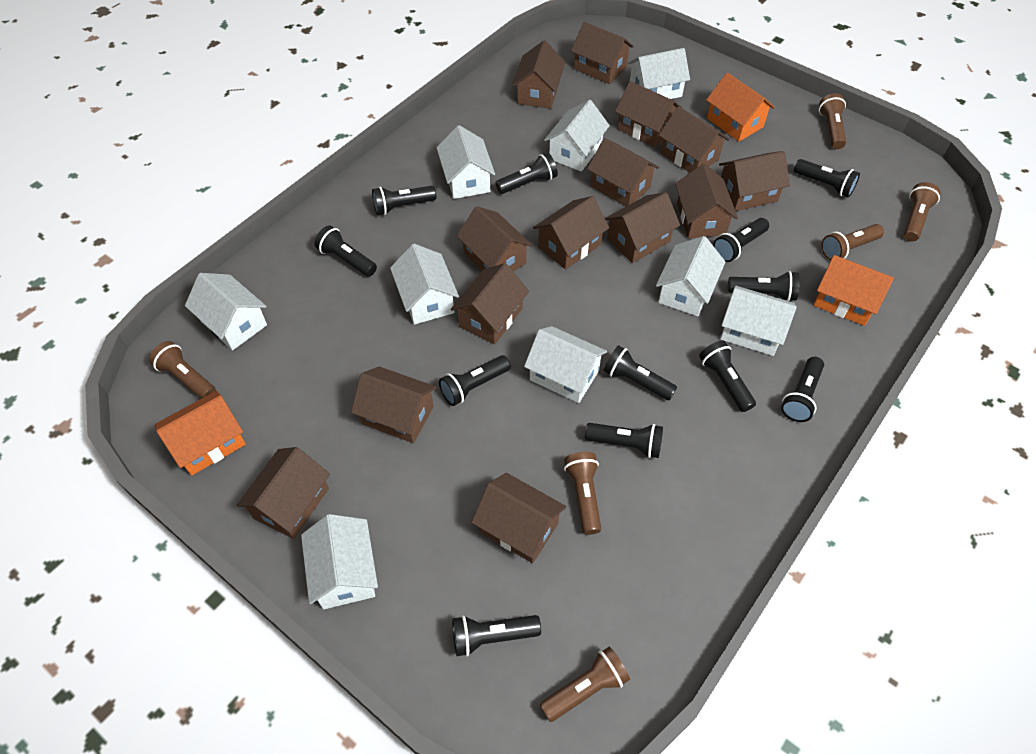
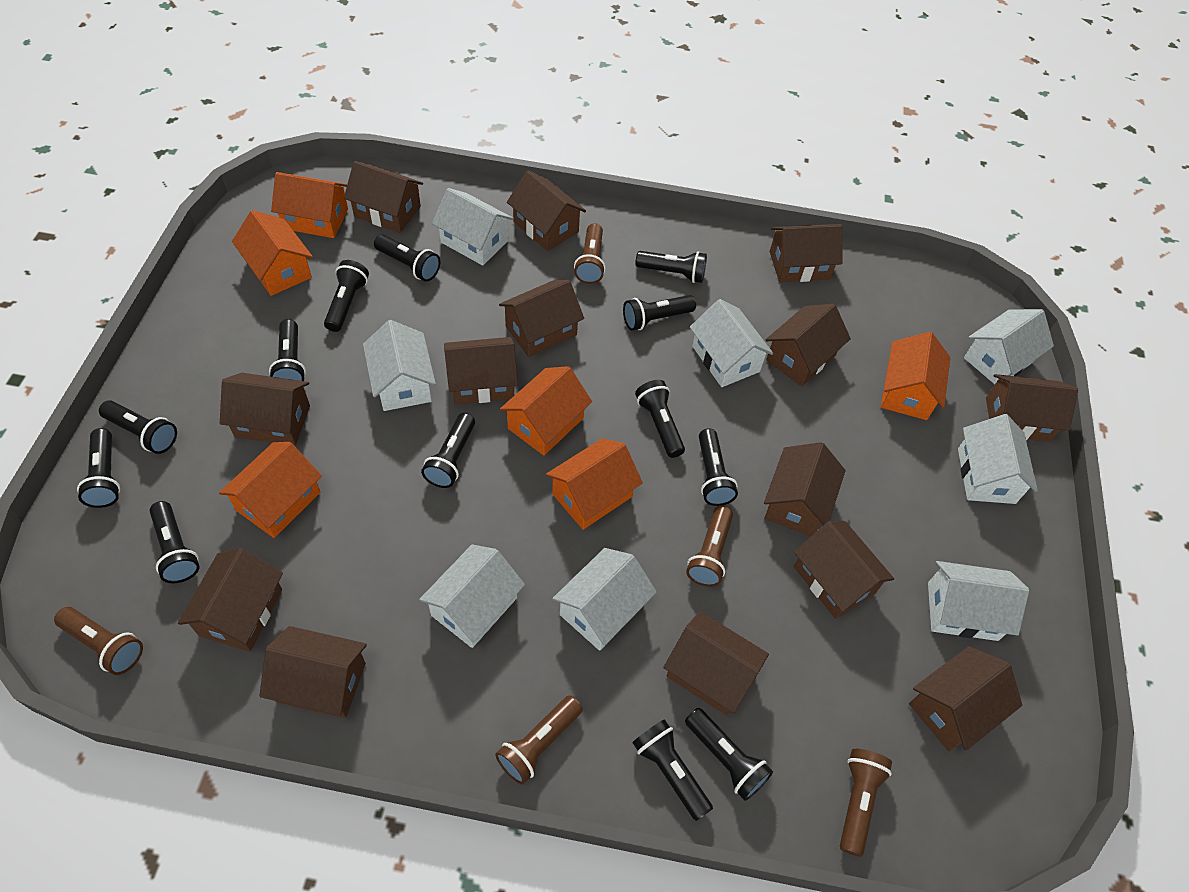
black flashlight: 12 -> 13
brown flashlight: 6 -> 5
orange house: 3 -> 6
white house: 9 -> 8

